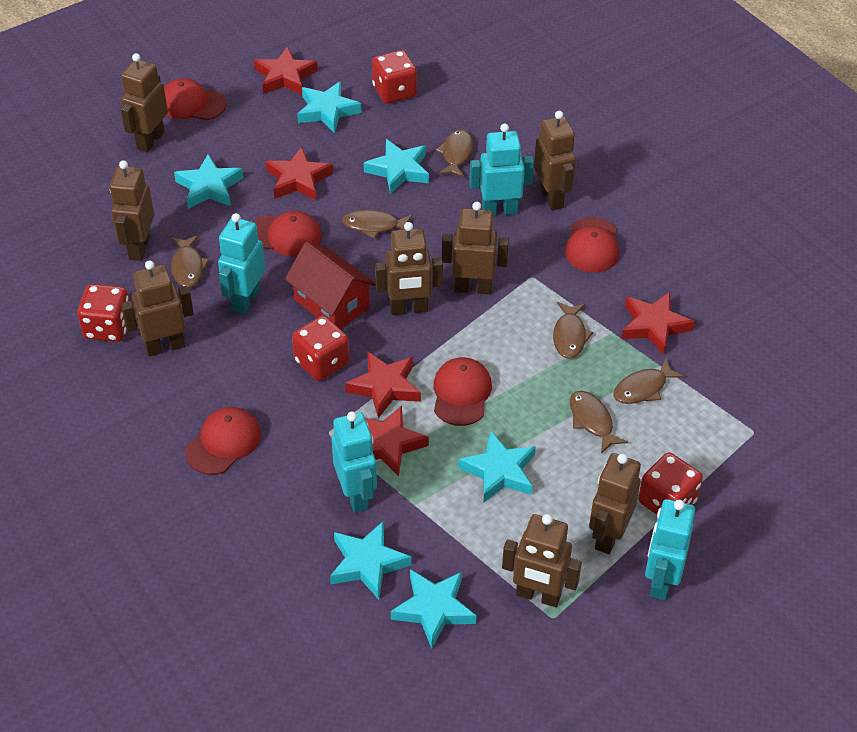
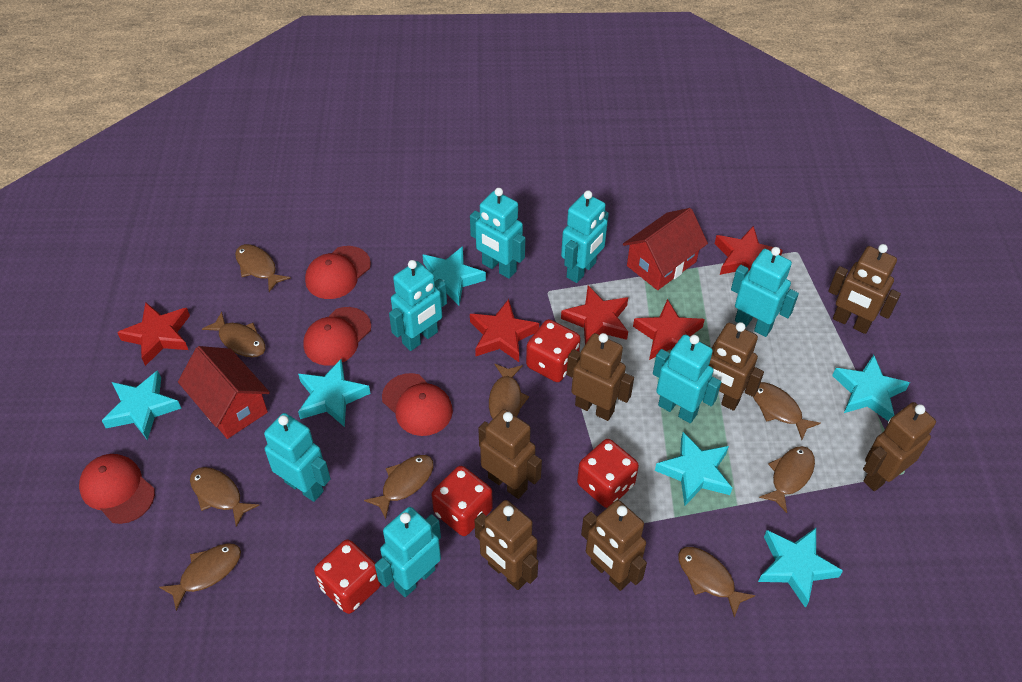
brown fish: 6 -> 9
brown robot: 8 -> 7
red cap: 5 -> 4
red house: 1 -> 2
turquoise robot: 4 -> 7

